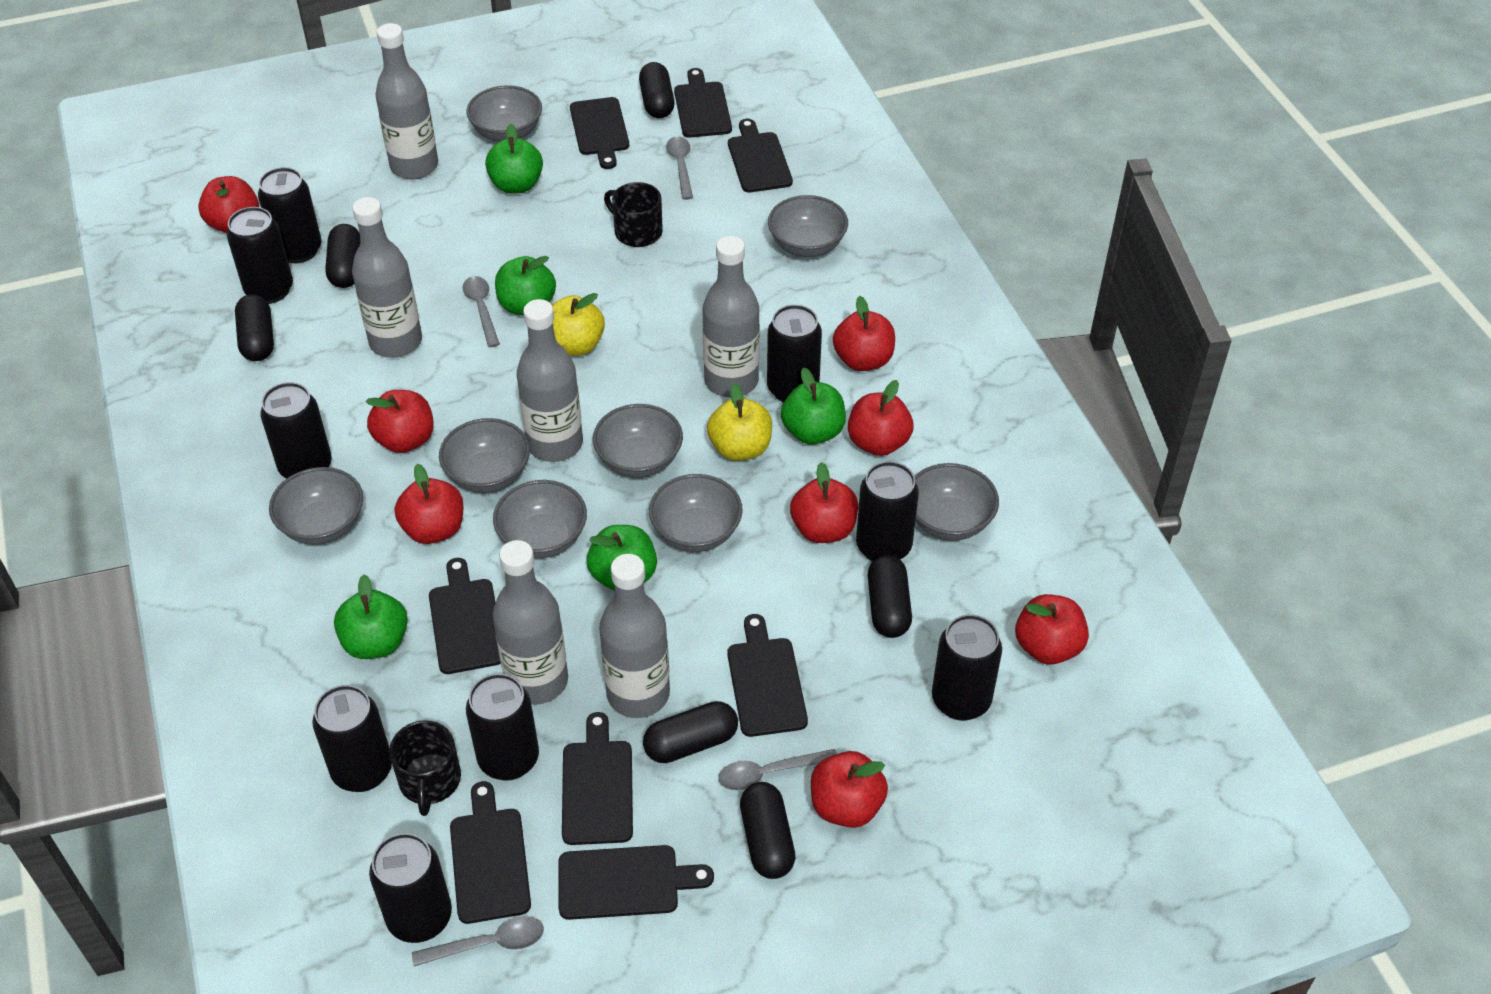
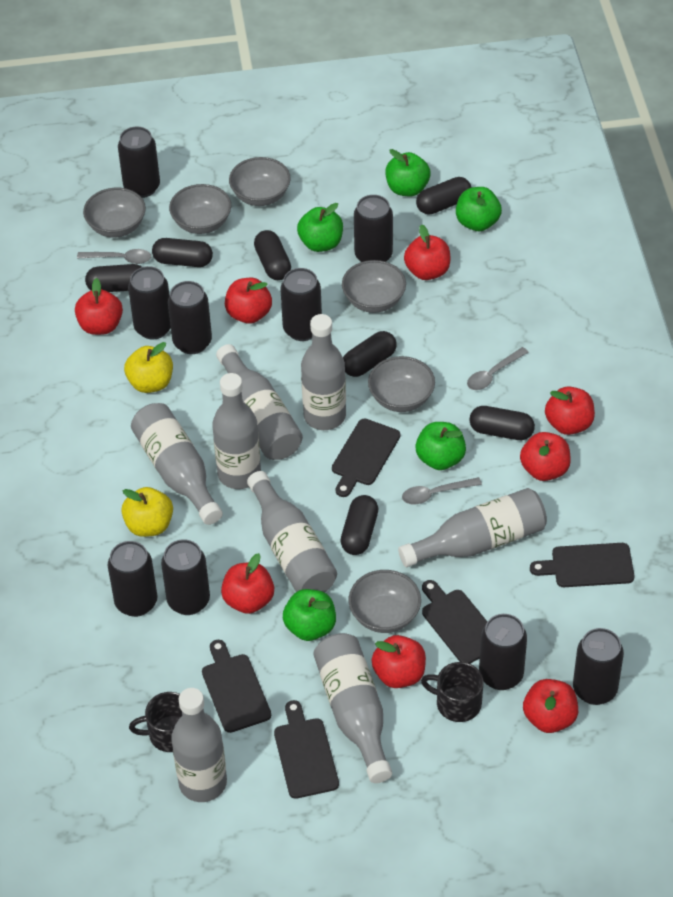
black capsule: 6 -> 7
black cutting board: 8 -> 5
grey bottle: 6 -> 8
grey bowl: 8 -> 6
grey spoon: 4 -> 3

